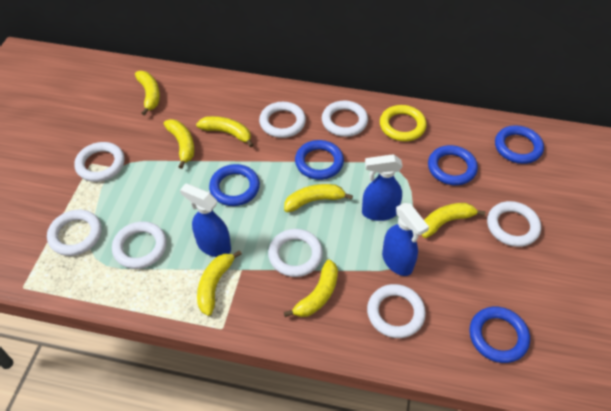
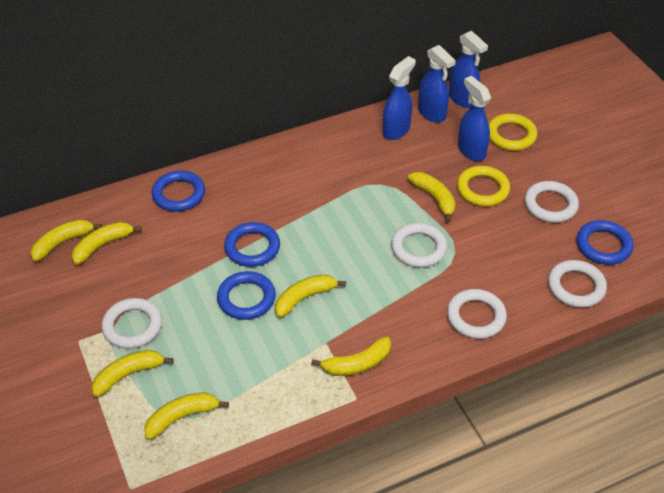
blue ring: 5 -> 4
blue spray bottle: 3 -> 4
white ring: 8 -> 5
yellow ring: 1 -> 2

